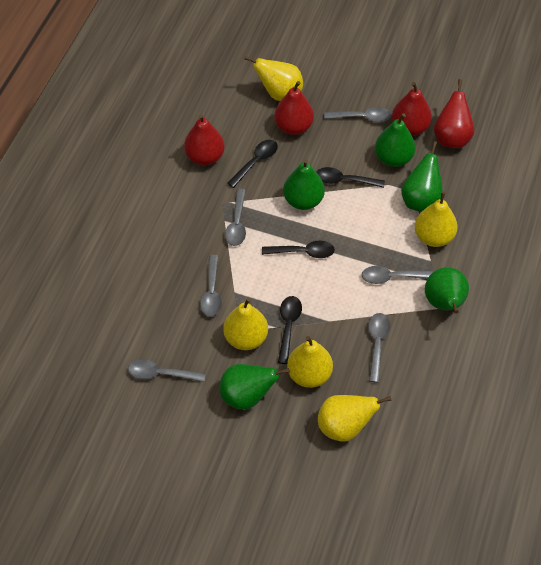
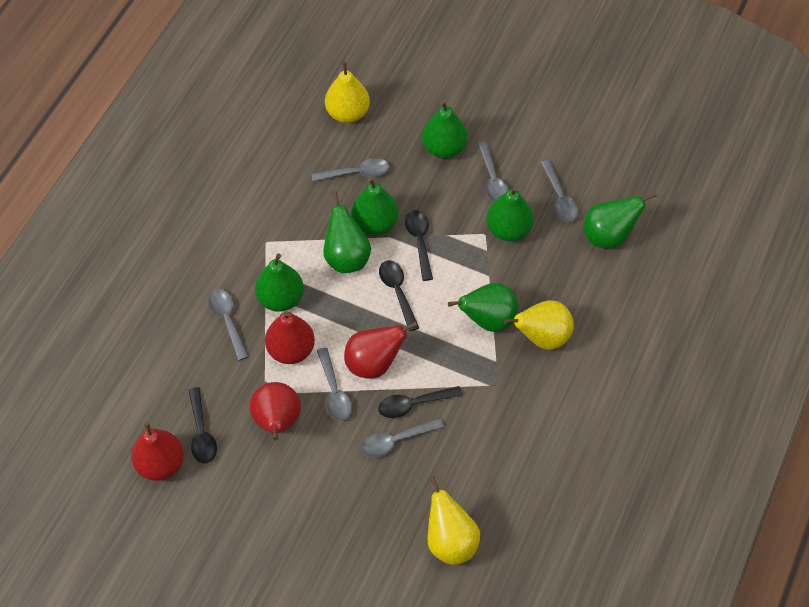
green pear: 5 -> 7
yellow pear: 5 -> 3

